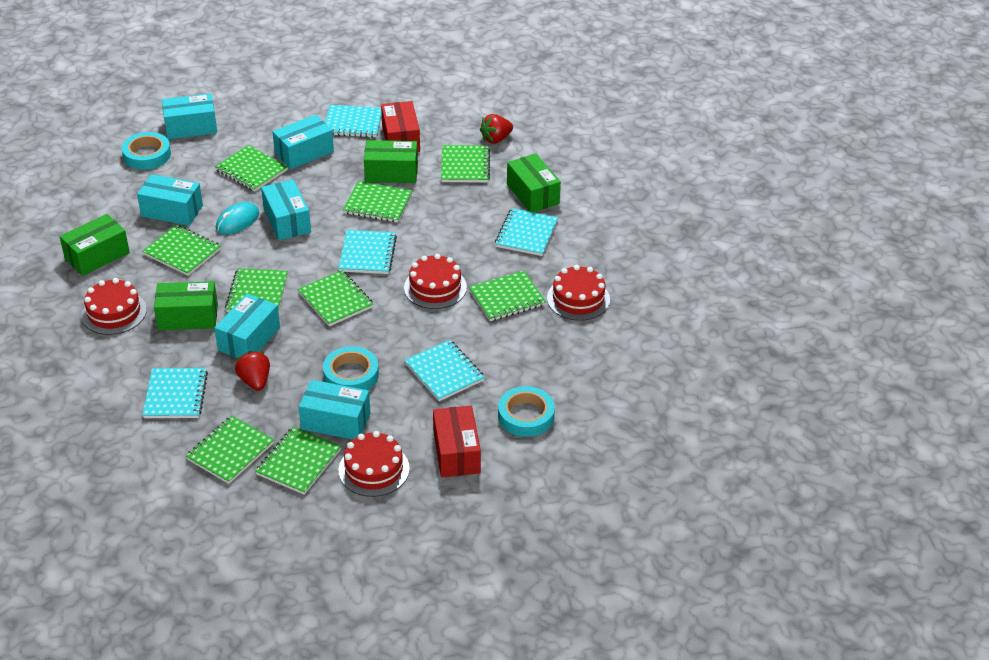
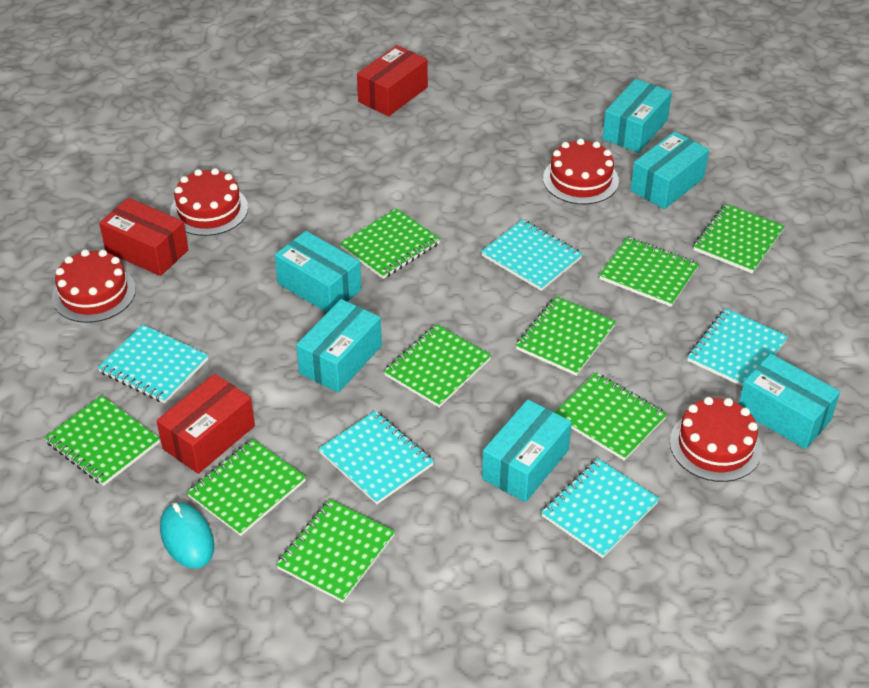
green box: 4 -> 0
red box: 2 -> 3
red strawberry: 2 -> 0
turquoise tape: 3 -> 0

